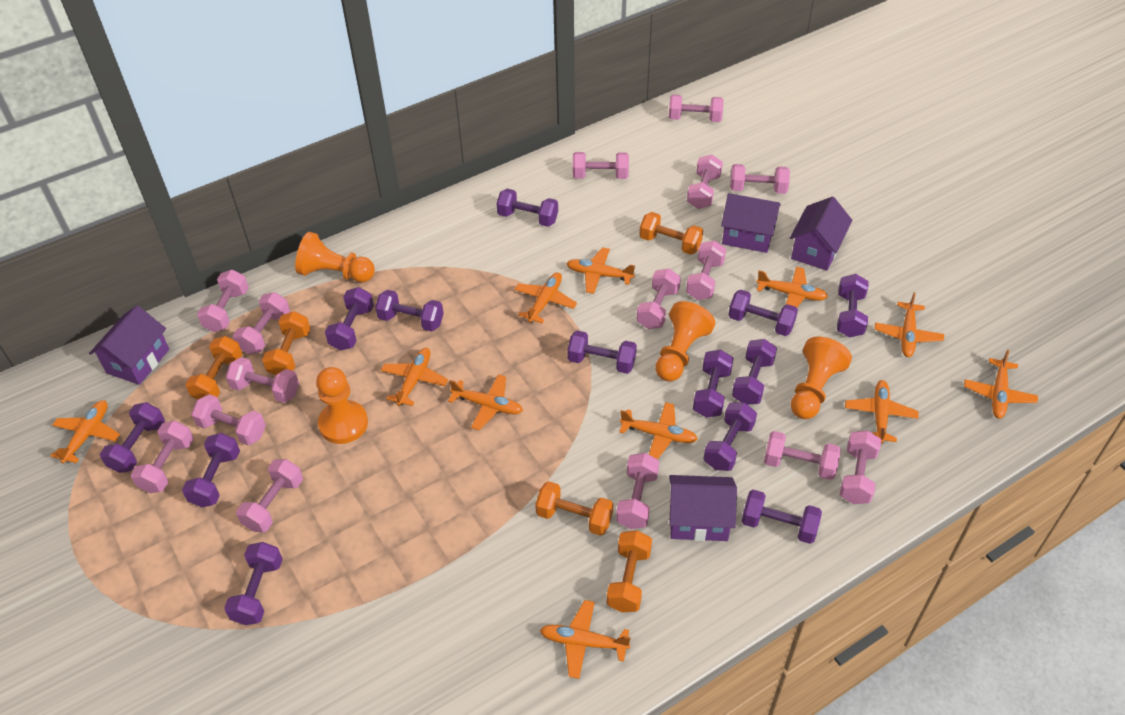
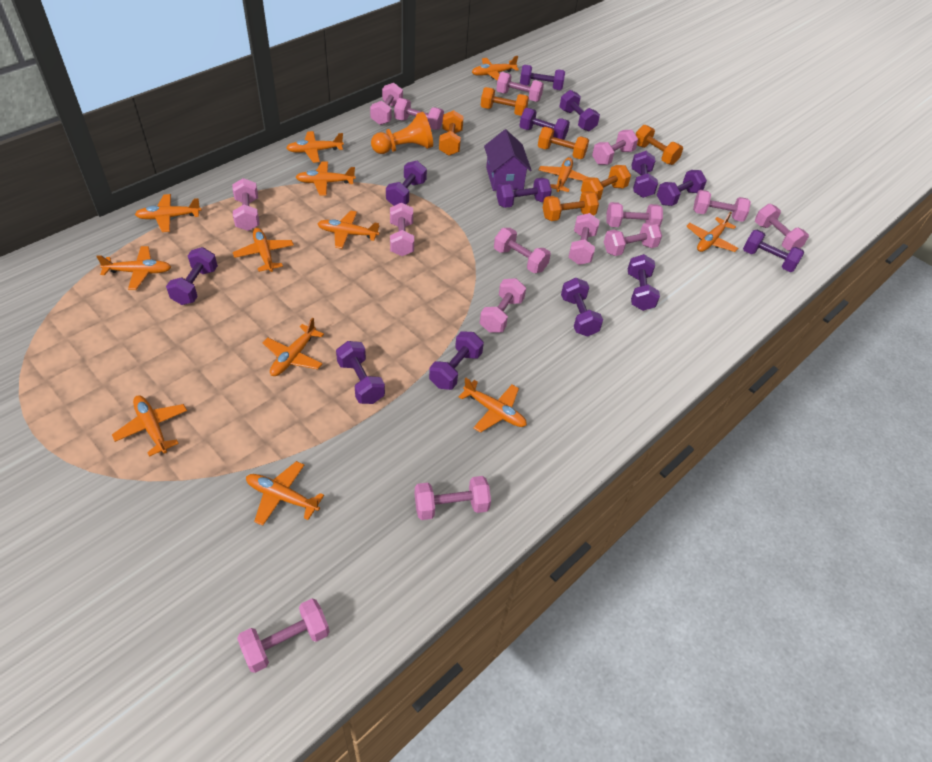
orange dumbbell: 5 -> 6
orange pawn: 4 -> 1
orange plane: 11 -> 13
purple house: 4 -> 1

